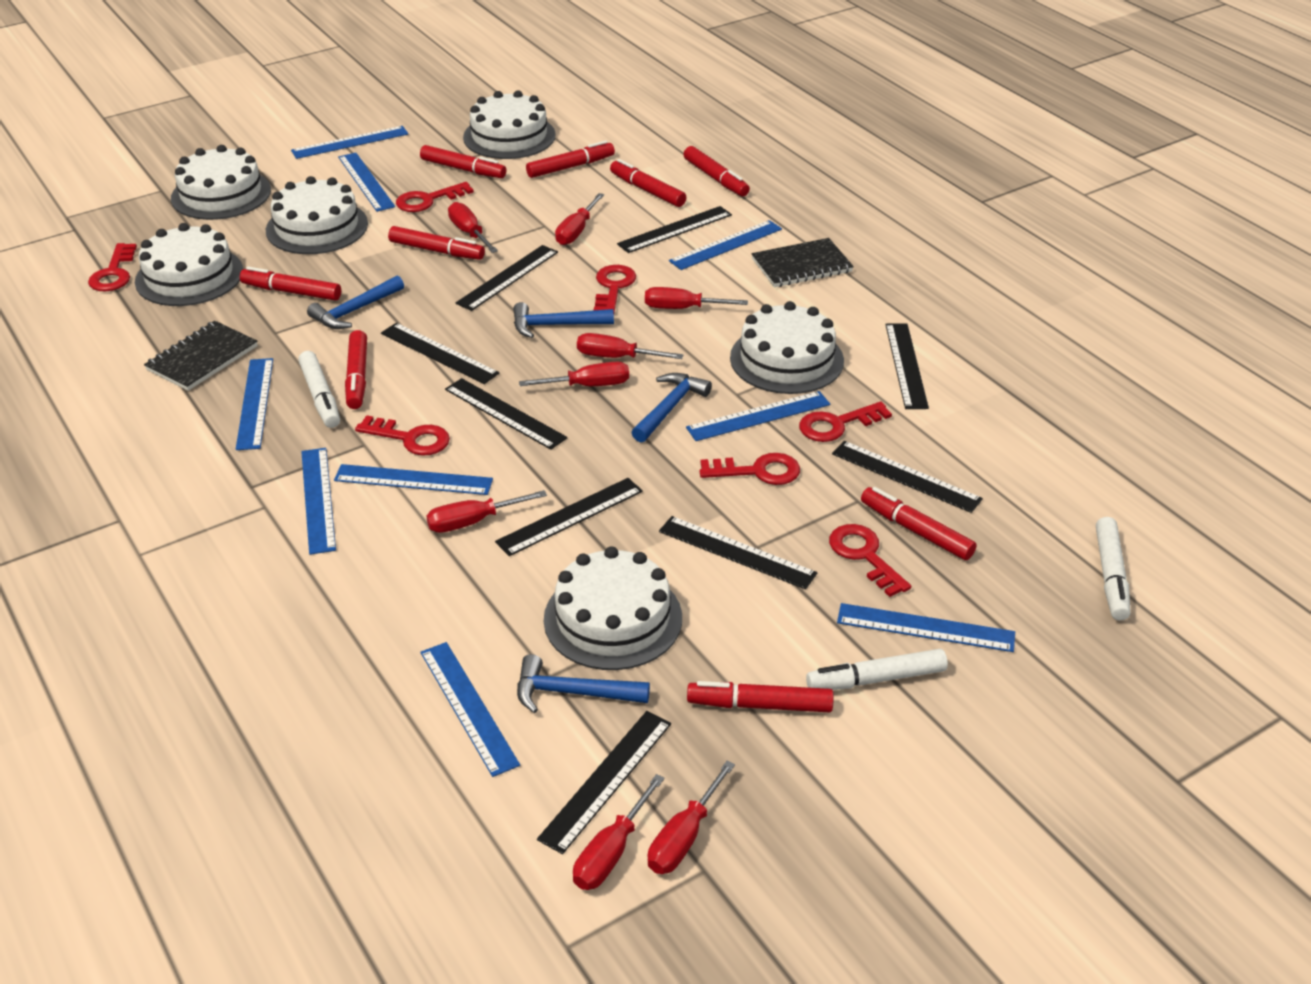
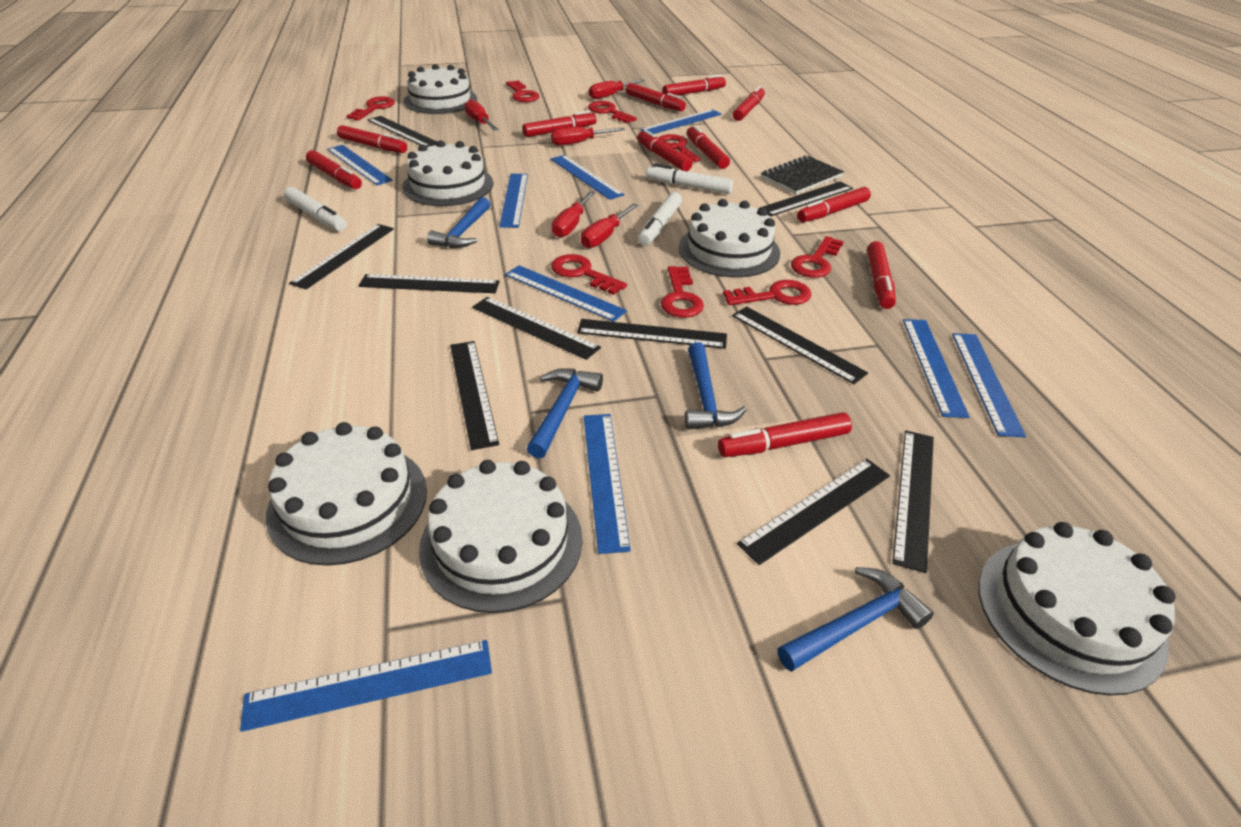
black notebook: 2 -> 1
black ruler: 9 -> 10
red key: 7 -> 8
red marker: 9 -> 11
red screwdriver: 8 -> 5

